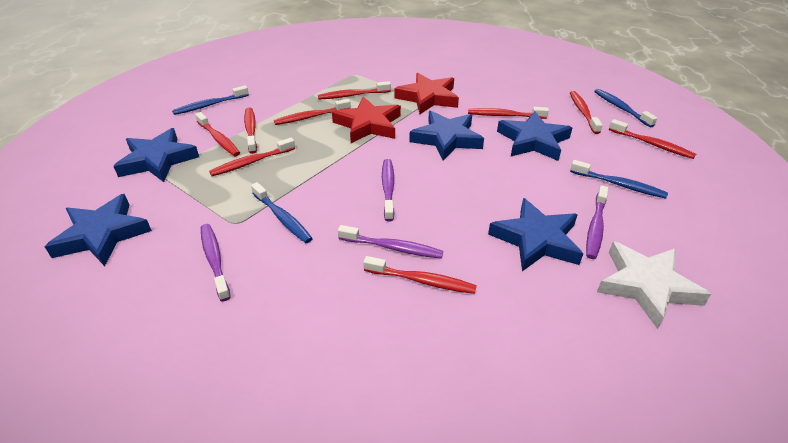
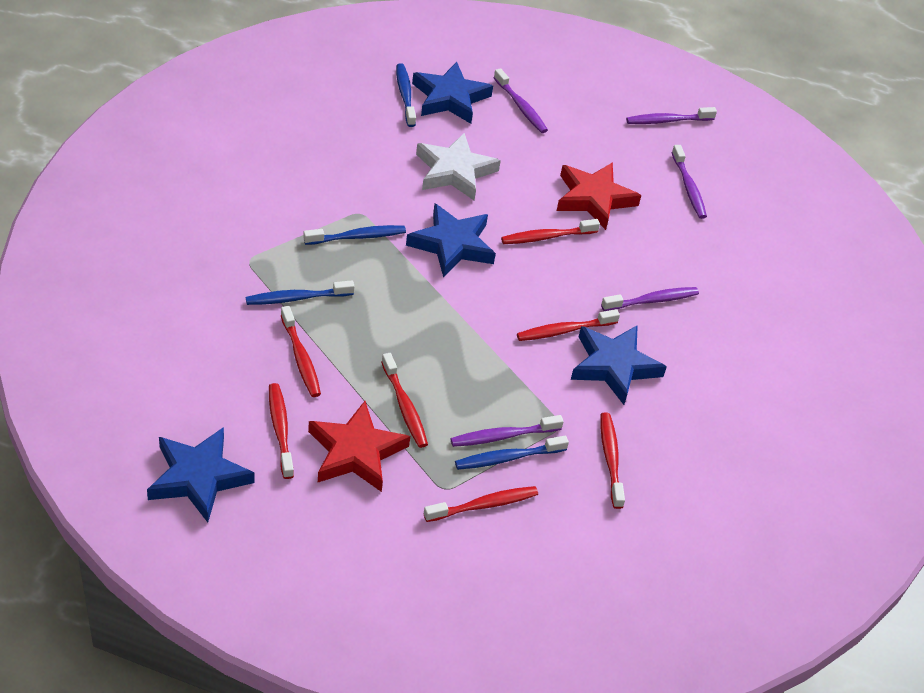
blue star: 5 -> 4
purple toothbrush: 4 -> 5
red toothbrush: 9 -> 7

